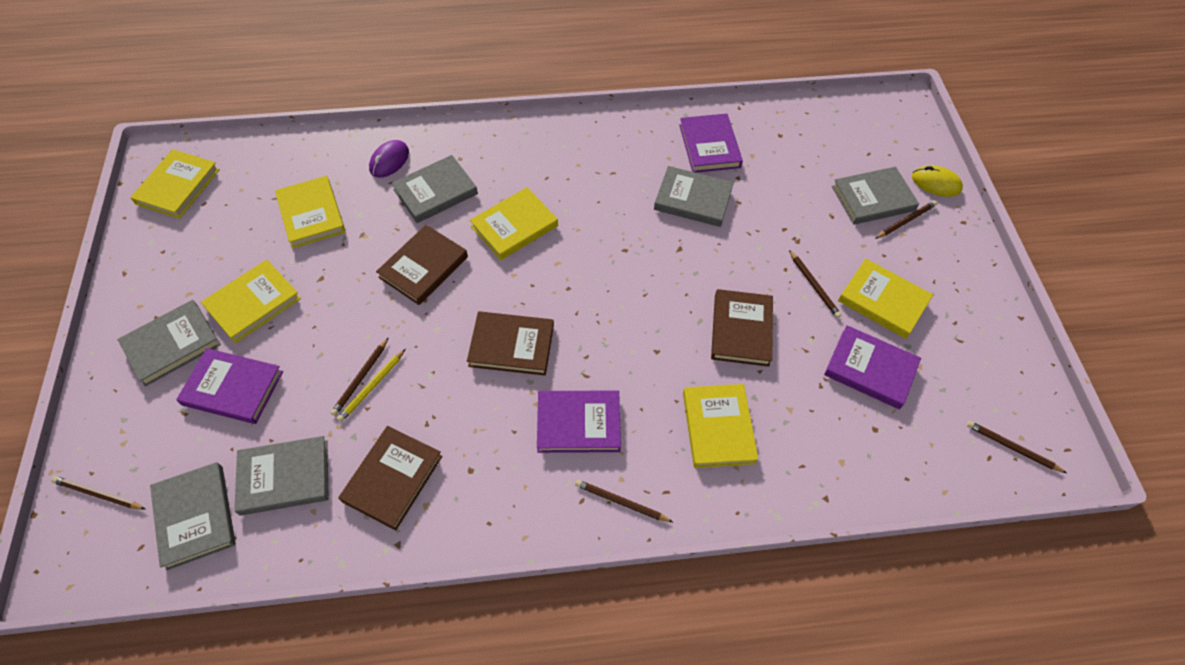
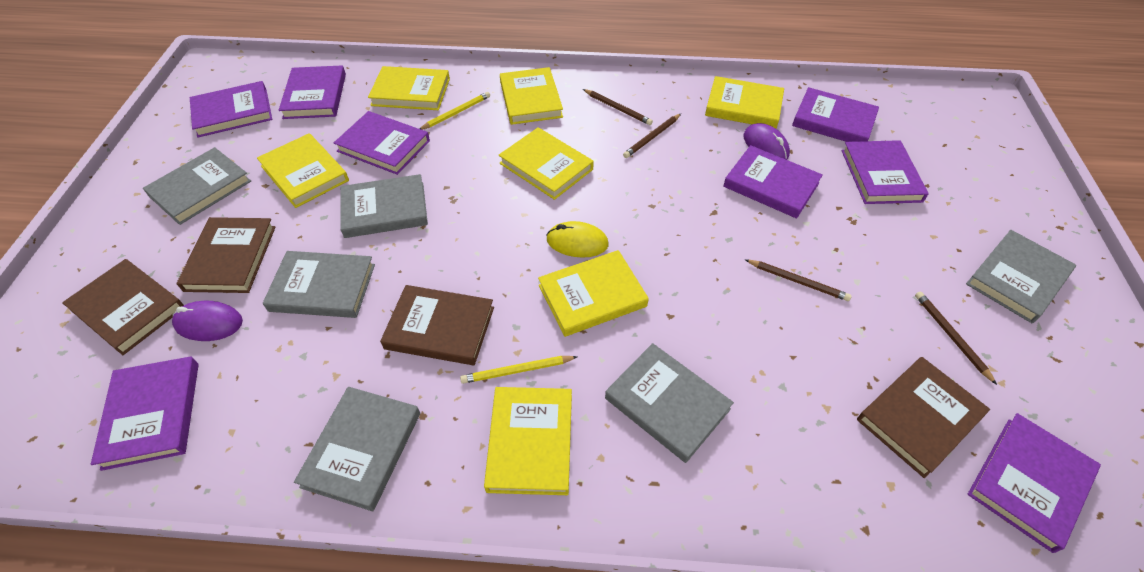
brown pencil: 6 -> 4
purple book: 4 -> 8
purple mouse: 1 -> 2
yellow book: 6 -> 7
yellow pencil: 1 -> 2

